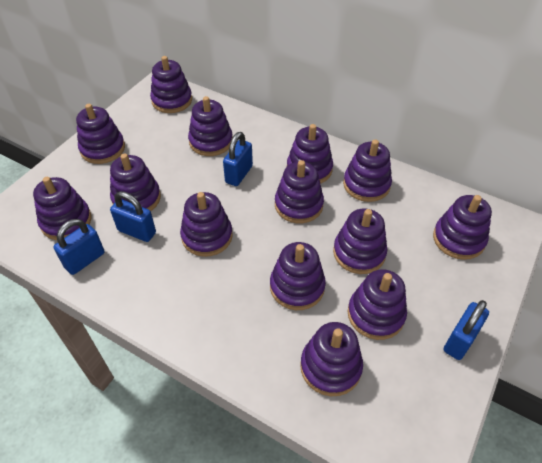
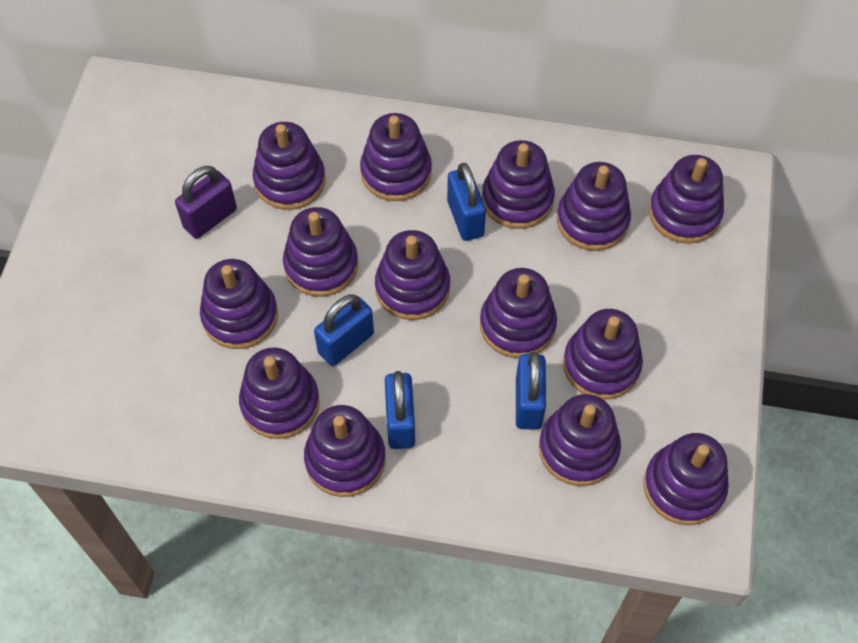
purple padlock: 0 -> 1

